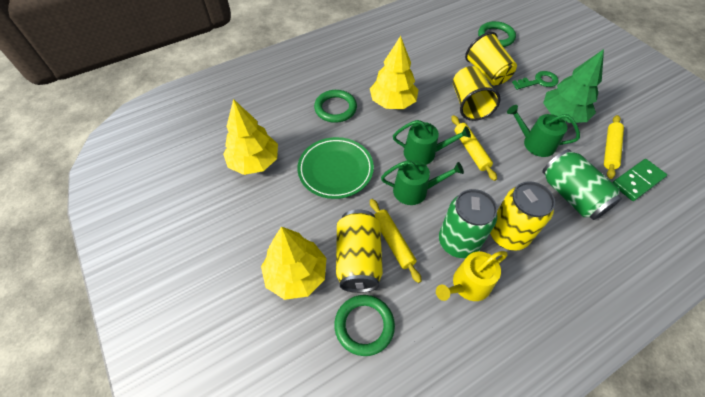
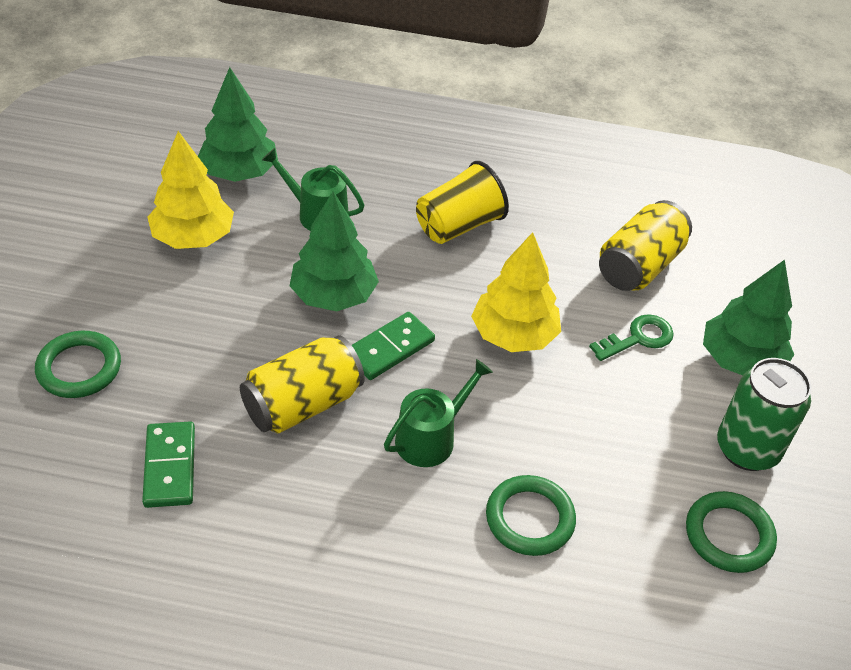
green can: 2 -> 1
green domino: 1 -> 2
green plate: 1 -> 0
green tree: 1 -> 3
green watering can: 3 -> 2
yellow cup: 2 -> 1
yellow rolling pin: 3 -> 0
yellow tree: 3 -> 2
yellow watering can: 1 -> 0

